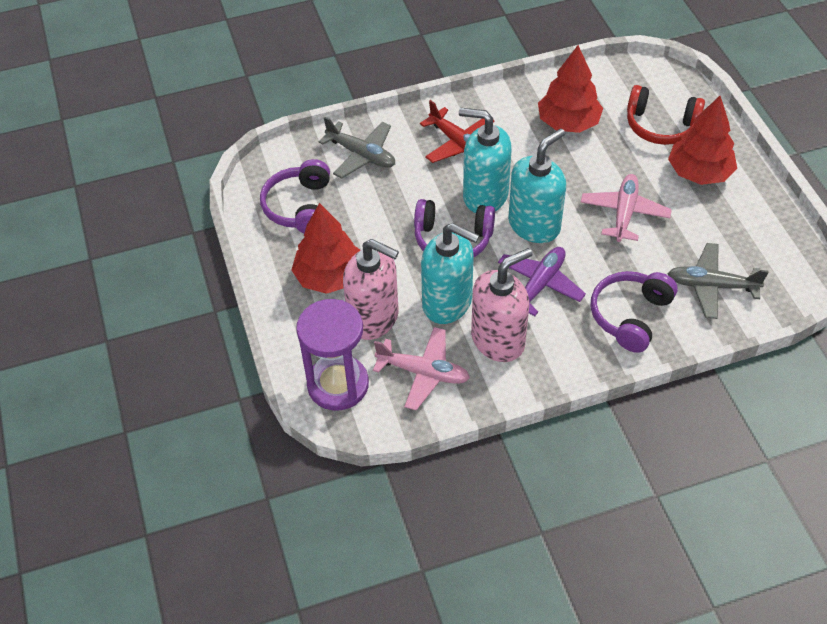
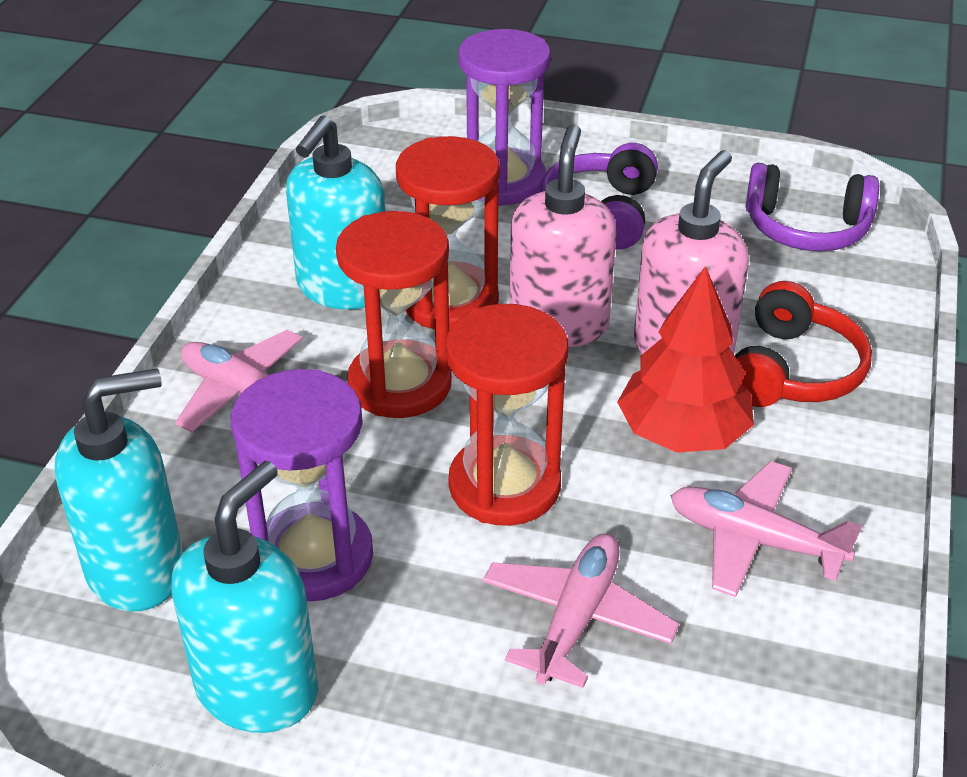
grey plane: 2 -> 0
pink plane: 2 -> 3
purple headphones: 3 -> 2
purple hourglass: 1 -> 2
purple plane: 1 -> 0
red hourglass: 0 -> 3
red plane: 1 -> 0
red tree: 3 -> 1

